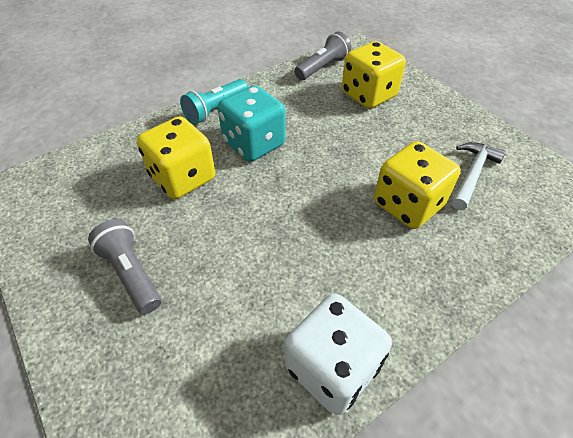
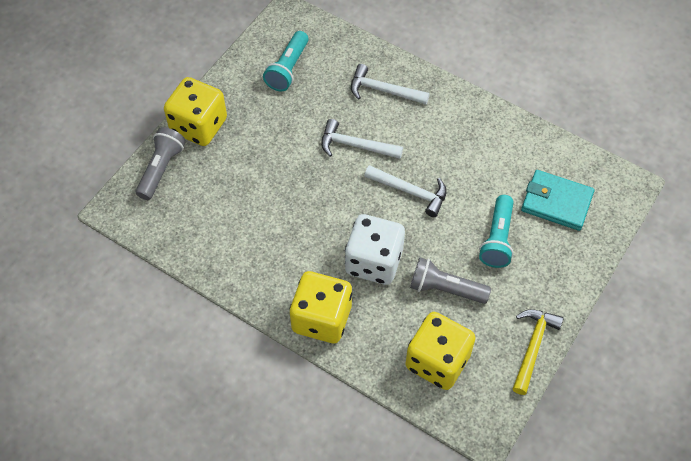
turquoise dice: 1 -> 0
turquoise flashlight: 1 -> 2
turquoise wallet: 0 -> 1
white hammer: 1 -> 3
yellow hammer: 0 -> 1

